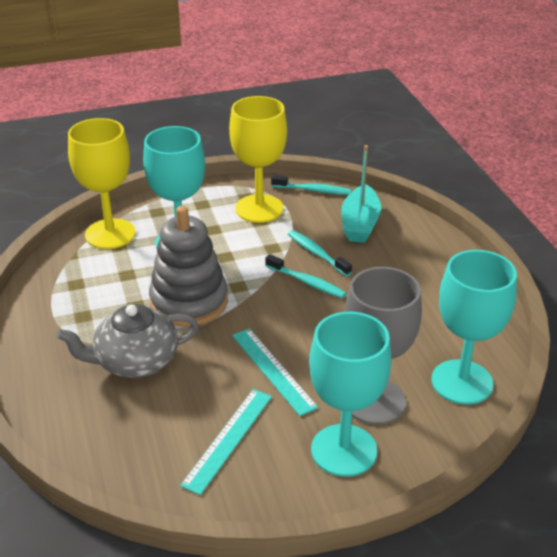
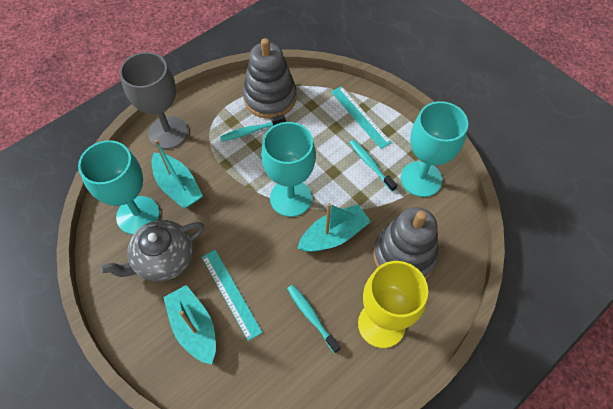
grey stacking toy: 1 -> 2
turquoise boat: 1 -> 3
yellow goblet: 2 -> 1

